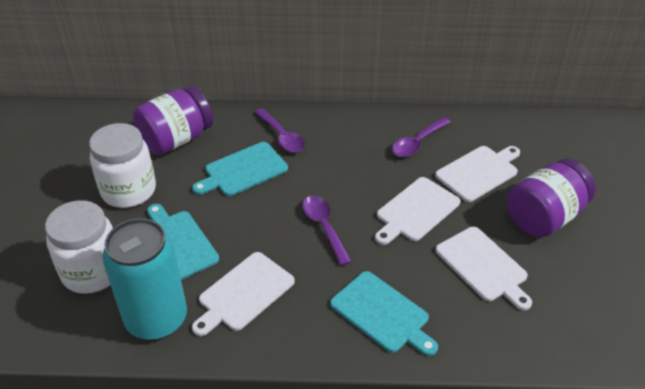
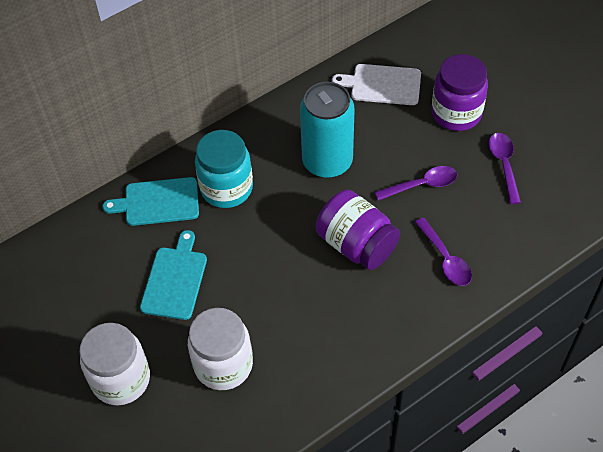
turquoise cutting board: 3 -> 2
turquoise jar: 0 -> 1
white cutting board: 4 -> 1

